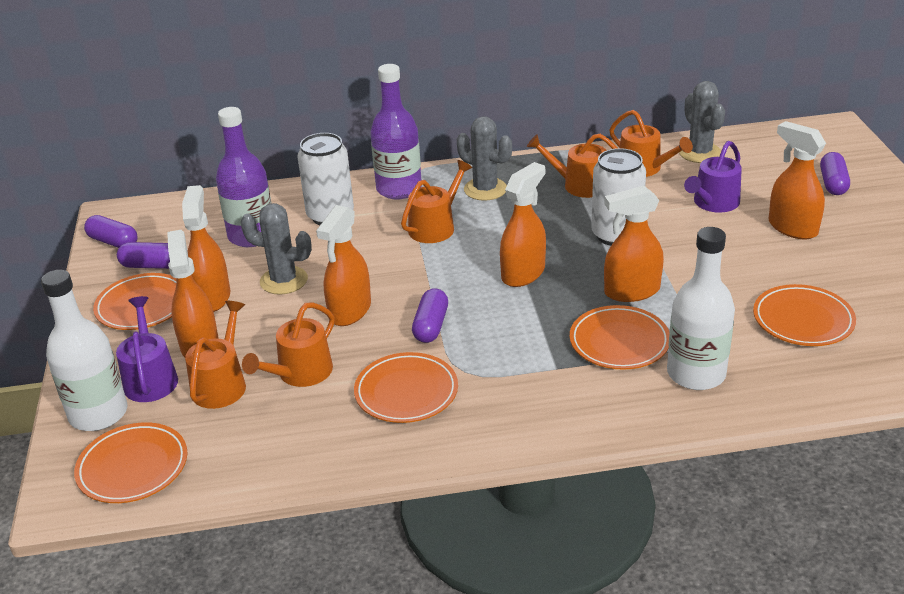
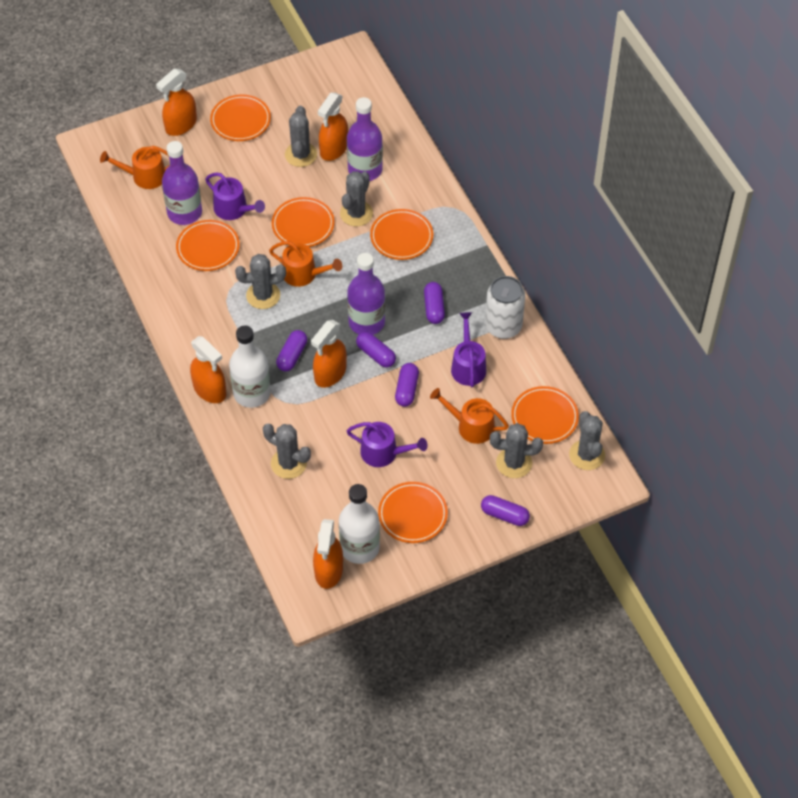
grey cactus: 3 -> 6
orange plate: 5 -> 6
orange spray bottle: 6 -> 5
orange watering can: 5 -> 3
purple bottle: 2 -> 3
purple capsule: 4 -> 5
purple watering can: 2 -> 3
white can: 2 -> 1

